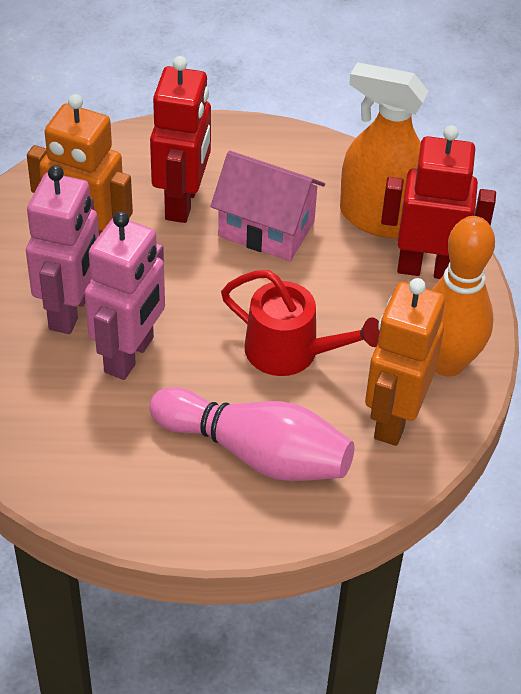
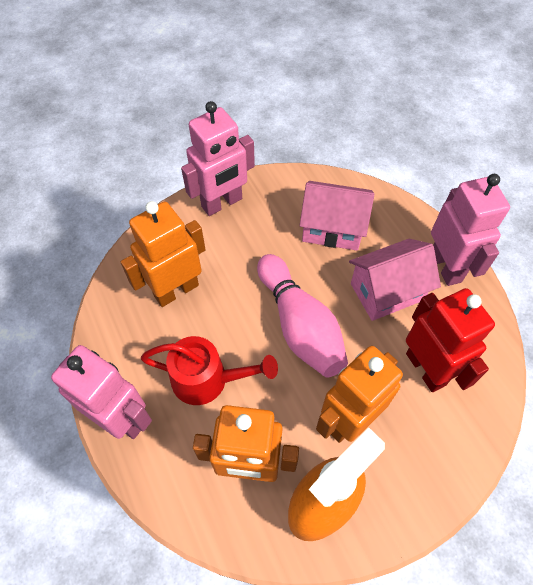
orange bowling pin: 1 -> 0
orange robot: 2 -> 3
pink house: 1 -> 2
pink robot: 2 -> 3
red robot: 2 -> 1

